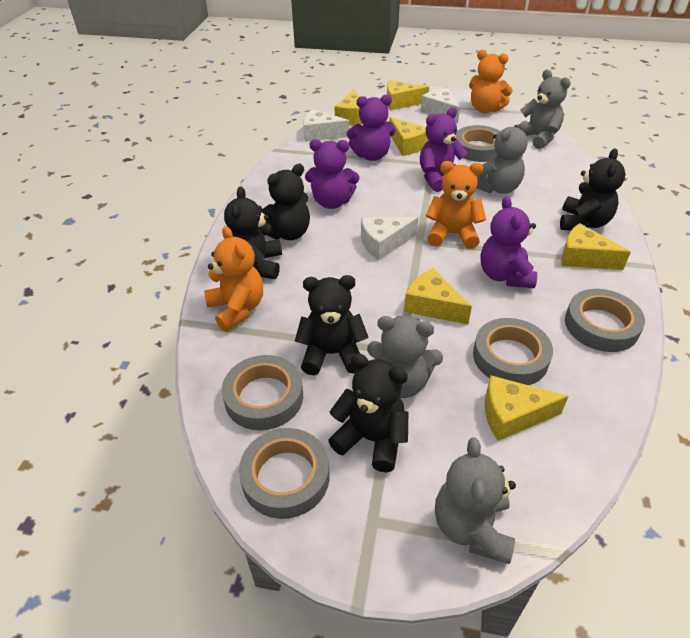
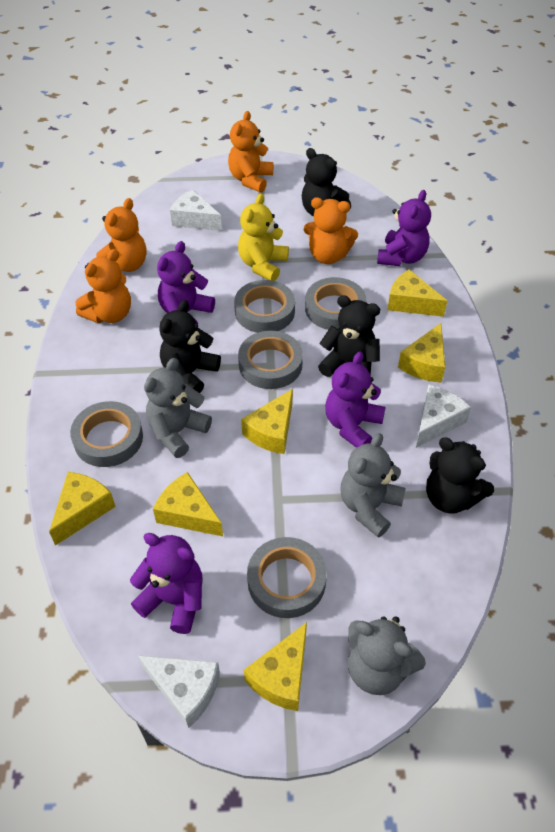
black teddy bear: 5 -> 4
grey teddy bear: 4 -> 3
orange teddy bear: 3 -> 4
yellow teddy bear: 0 -> 1

